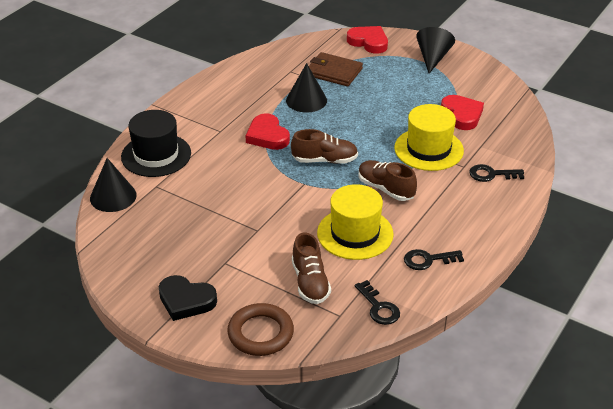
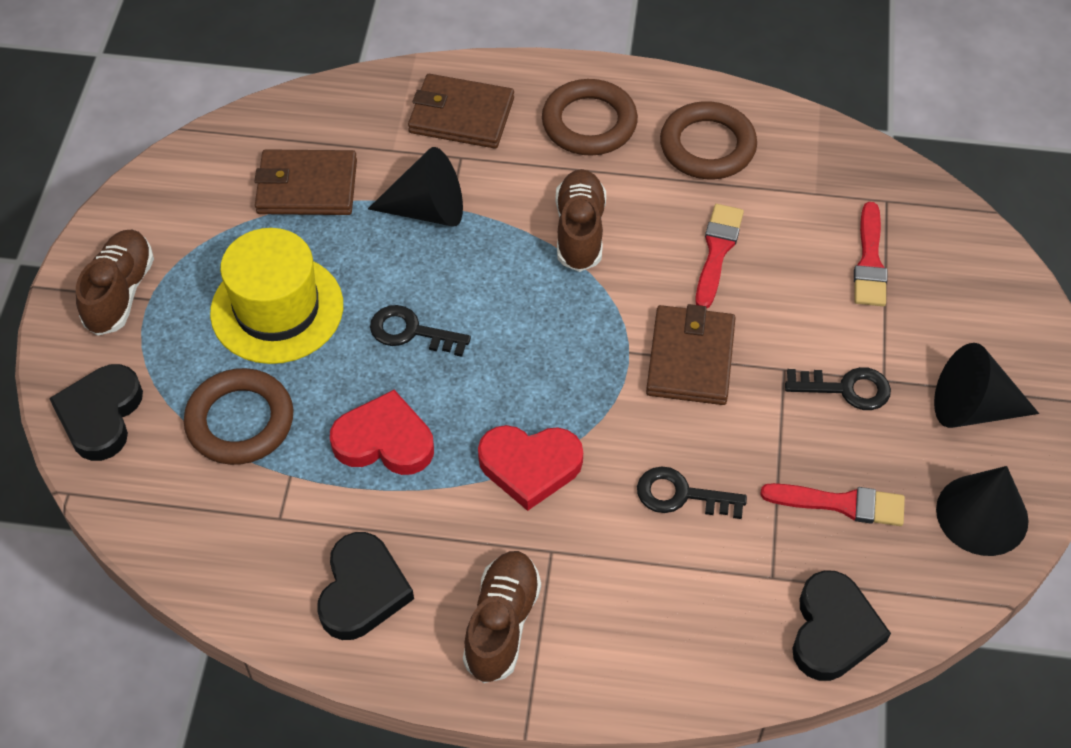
black hat: 1 -> 0
black heart: 1 -> 3
brown ring: 1 -> 3
brown wallet: 1 -> 3
red brush: 0 -> 3
red heart: 3 -> 2
yellow hat: 2 -> 1

